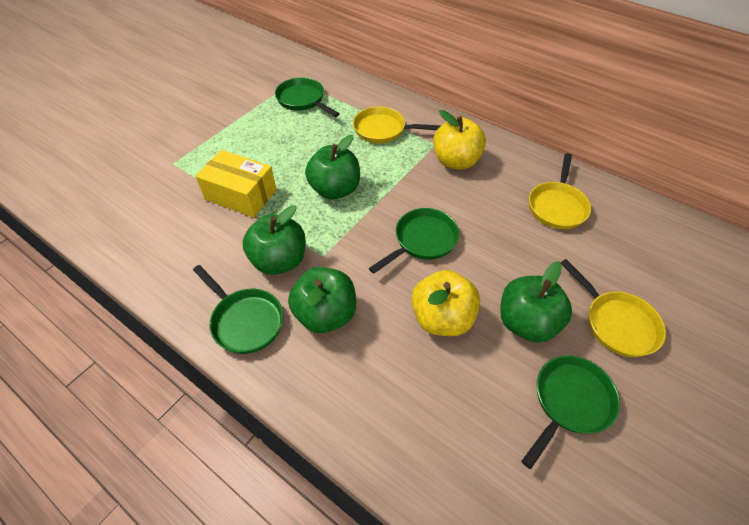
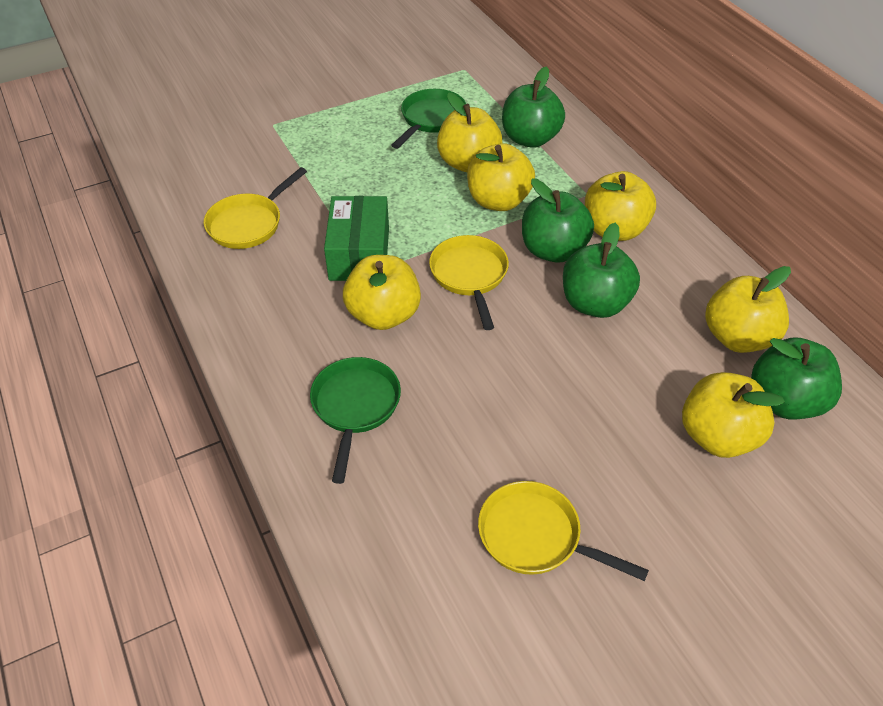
green box: 0 -> 1
green pan: 4 -> 2
yellow apple: 2 -> 6
yellow box: 1 -> 0

